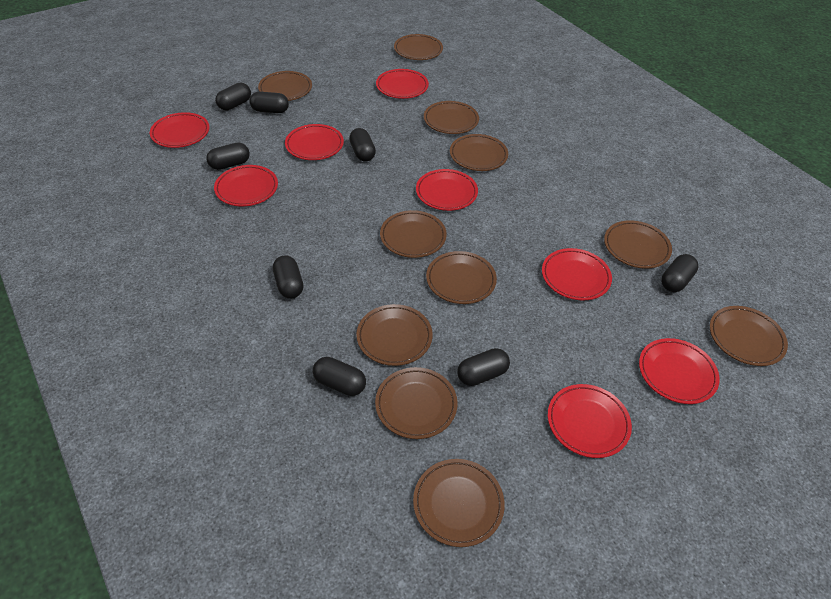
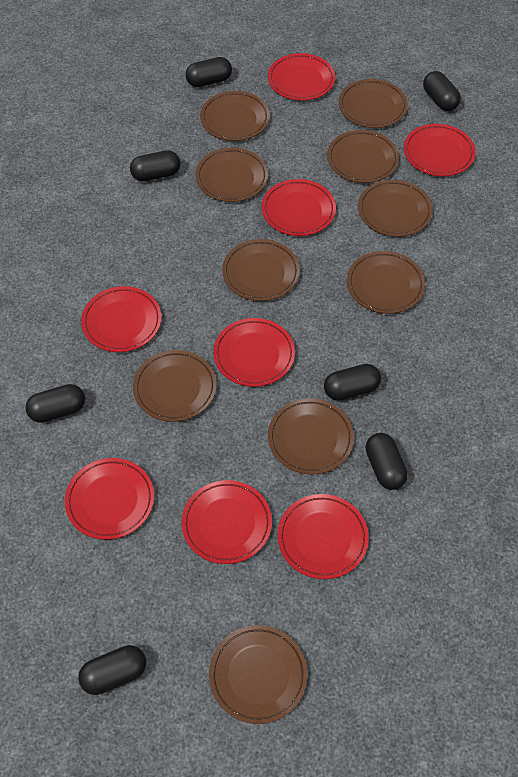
black capsule: 8 -> 7
brown plate: 11 -> 10

